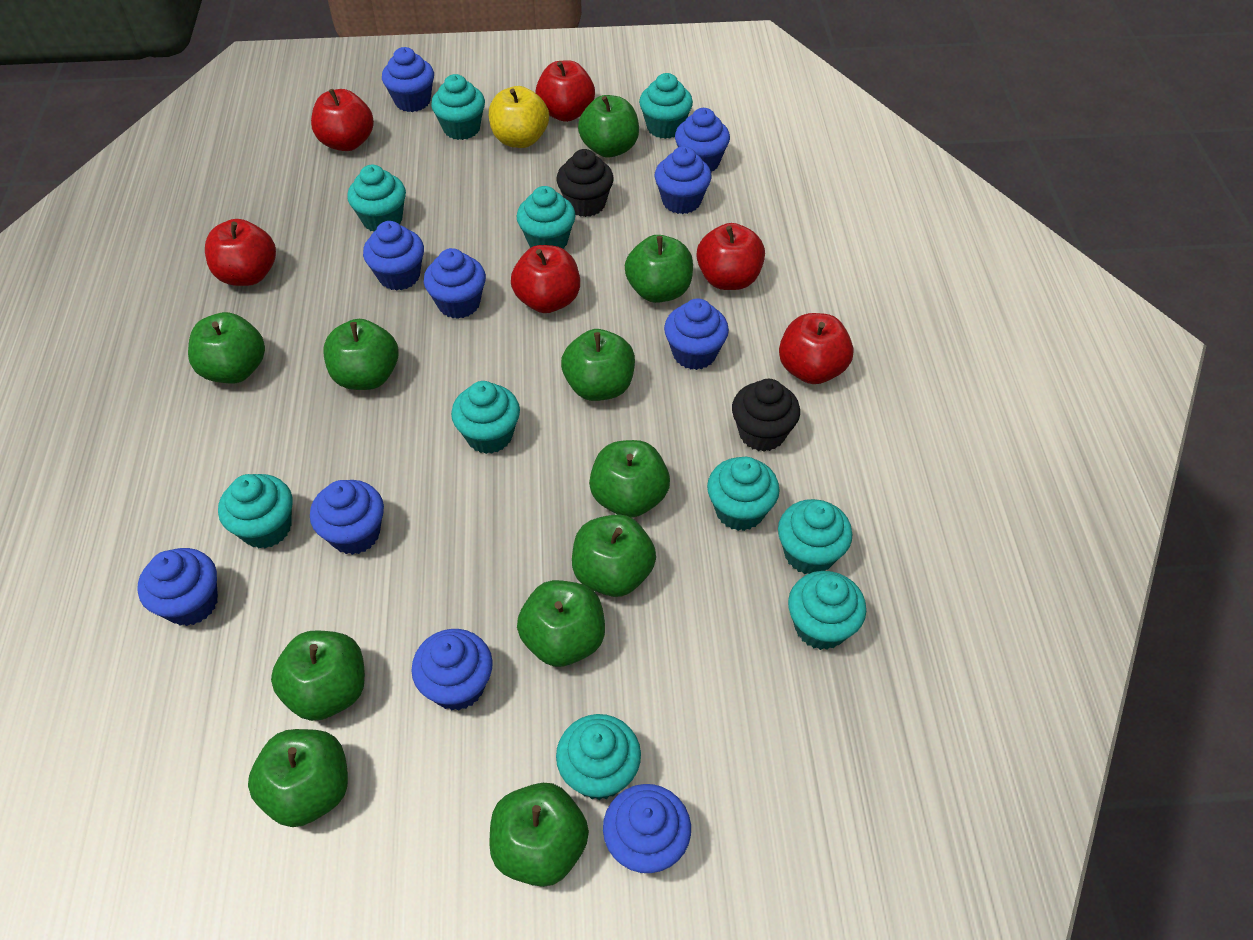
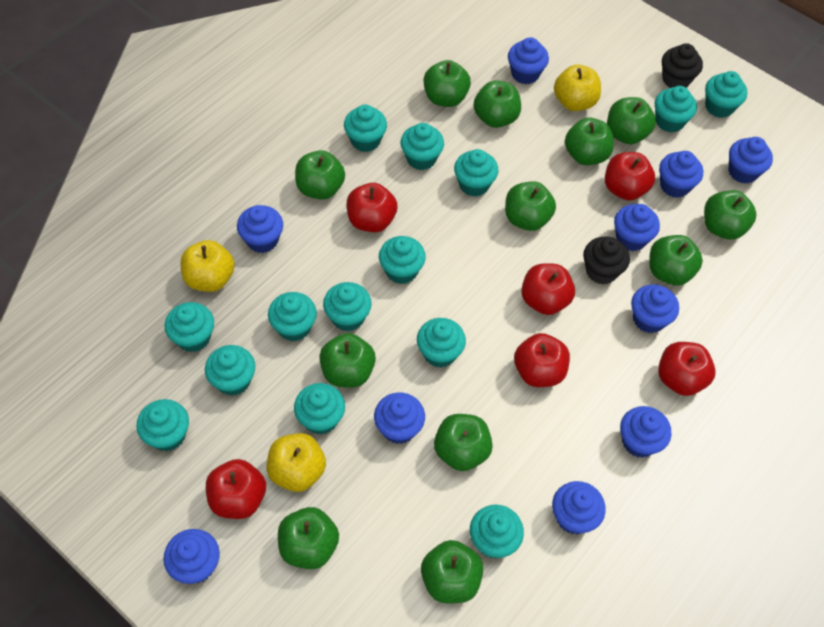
green apple: 11 -> 12
turquoise cupcake: 10 -> 14
yellow apple: 1 -> 3

